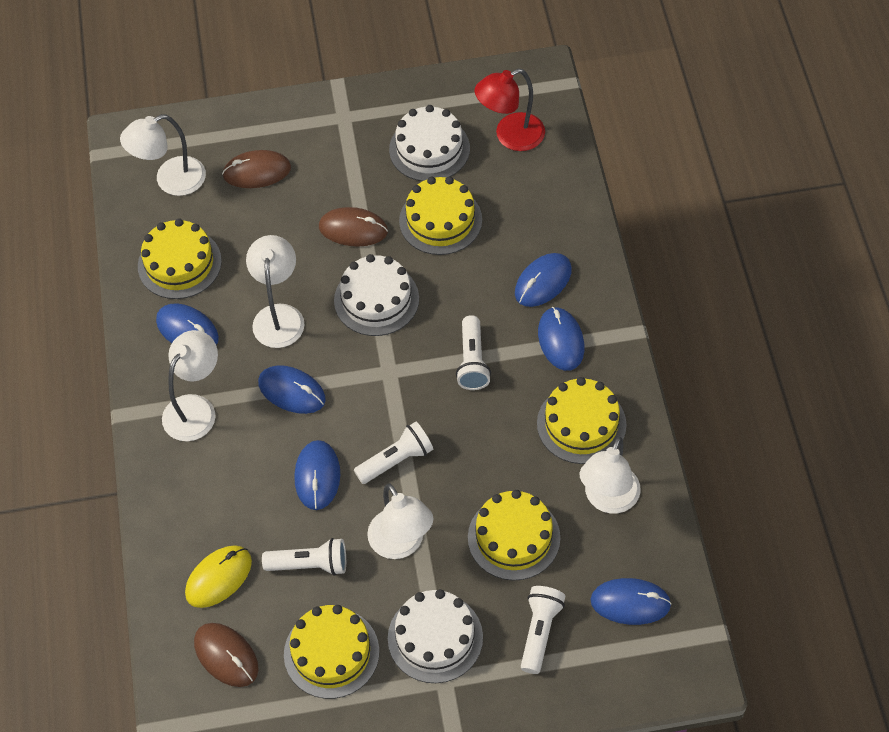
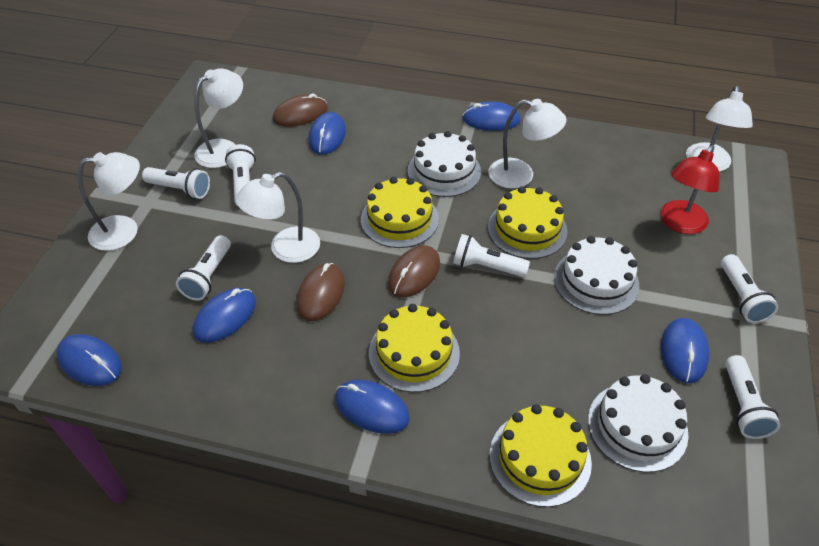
white flashlight: 4 -> 6
yellow cake: 5 -> 4
yellow mouse: 1 -> 0

